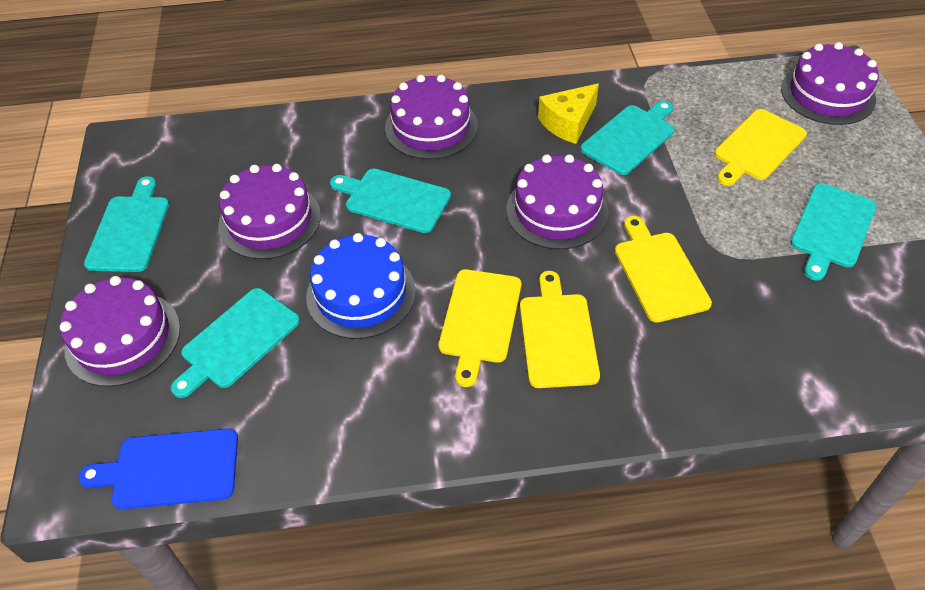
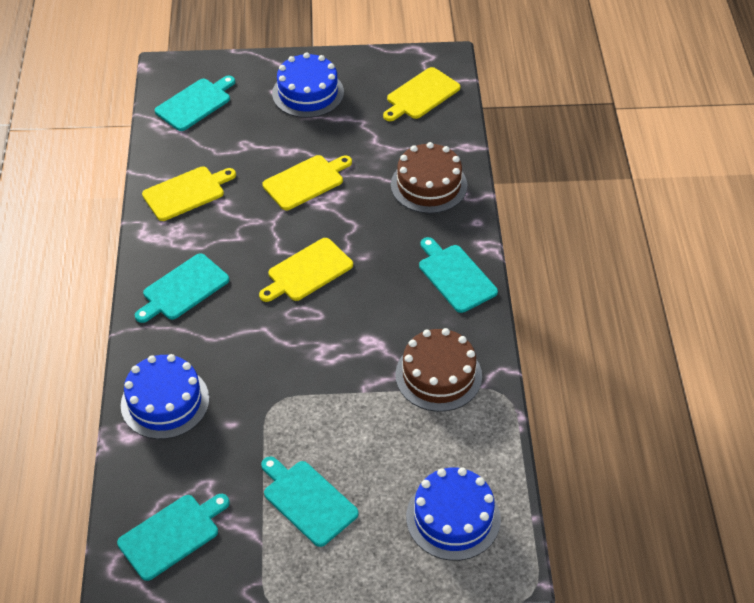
blue cake: 1 -> 3
blue cutting board: 1 -> 0
brown cake: 0 -> 2
purple cake: 5 -> 0
yellow cheese: 1 -> 0

